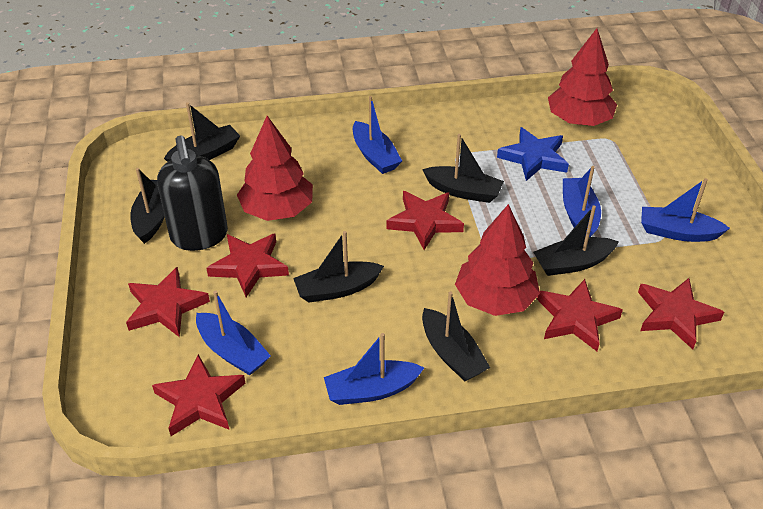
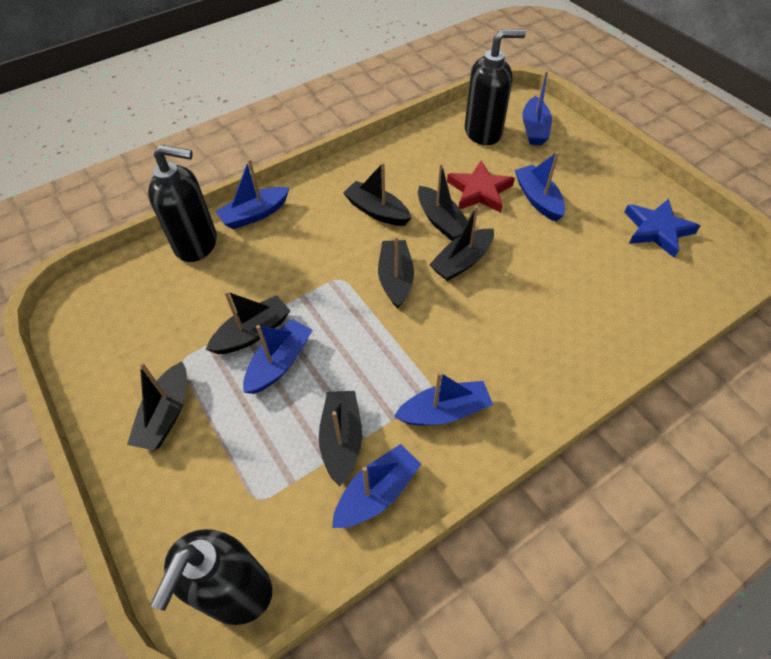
black boat: 6 -> 7
black soap dispenser: 1 -> 3
blue boat: 5 -> 6
red star: 6 -> 1
red tree: 3 -> 0

